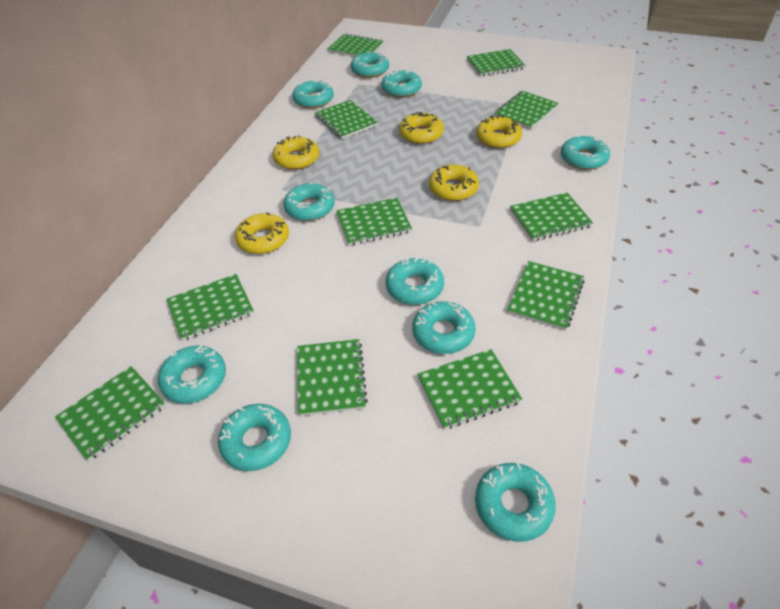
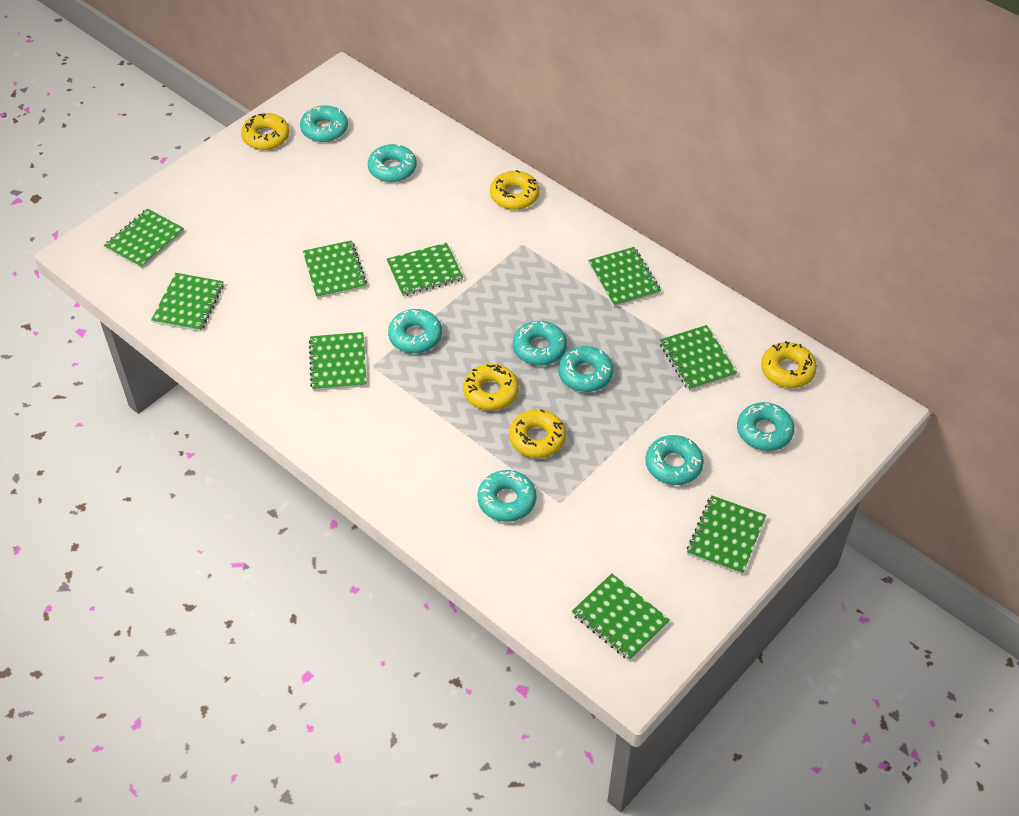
green notebook: 11 -> 9
turquoise donut: 10 -> 8

